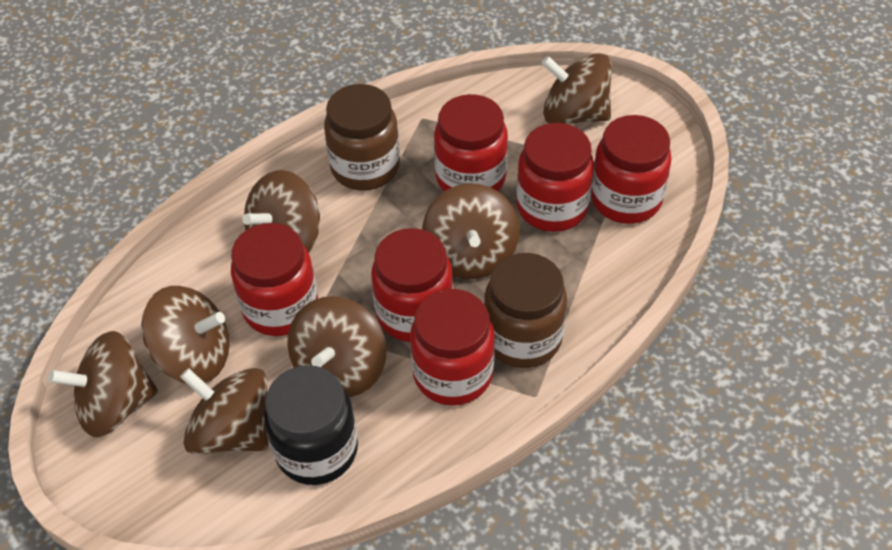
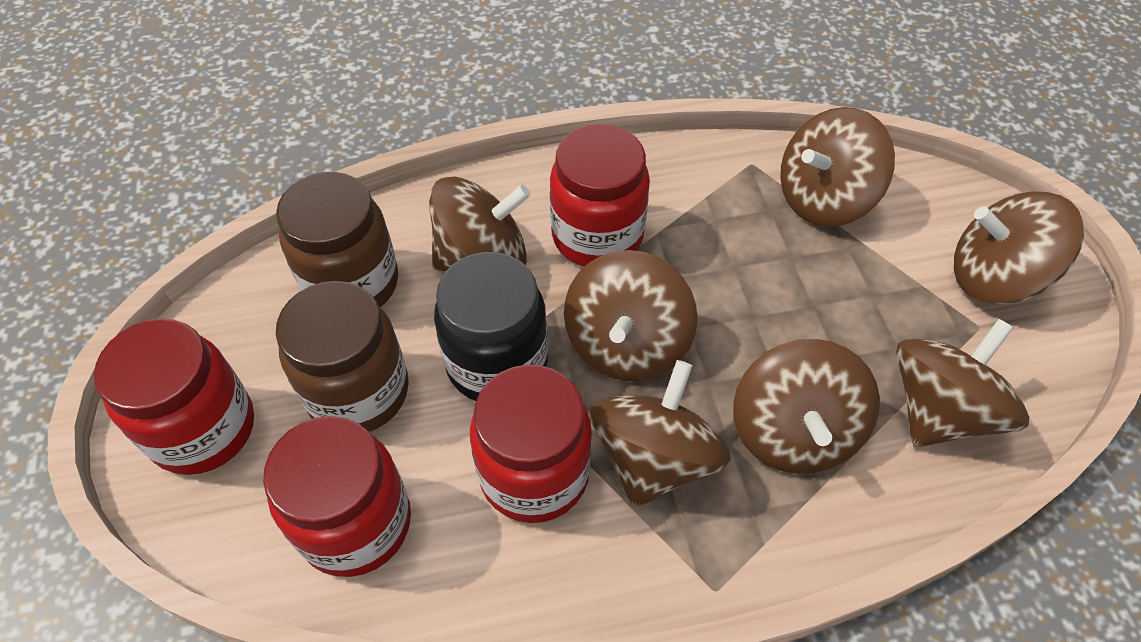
red jar: 6 -> 4

